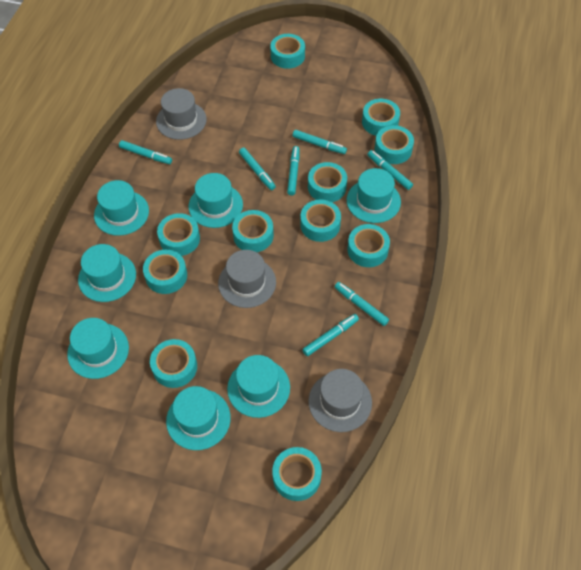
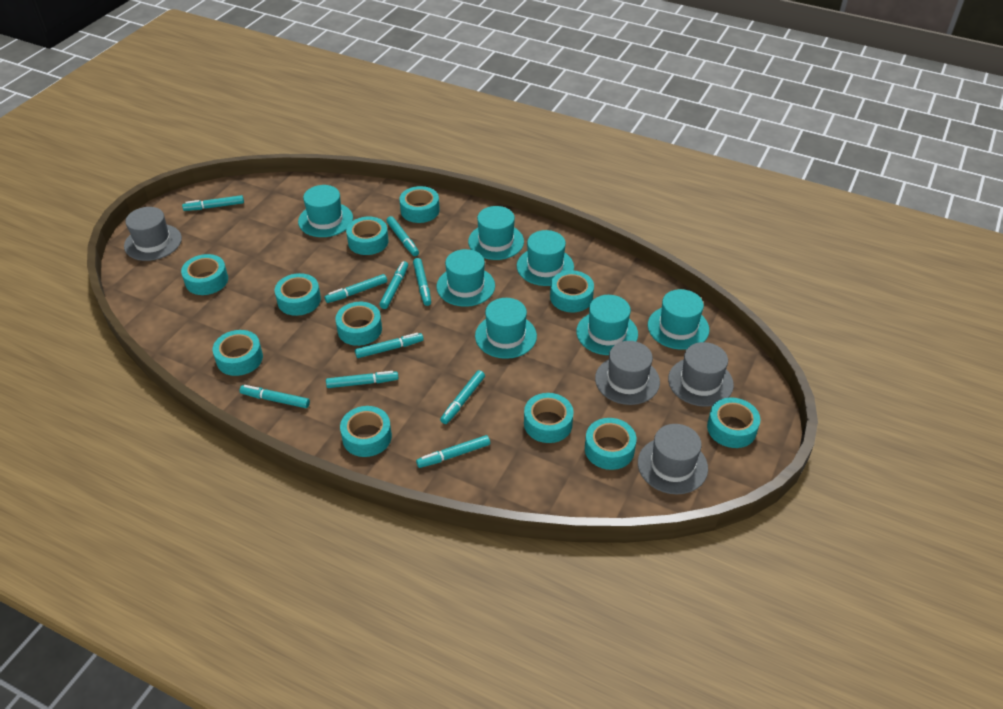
grey hat: 3 -> 4
turquoise marker: 7 -> 10

